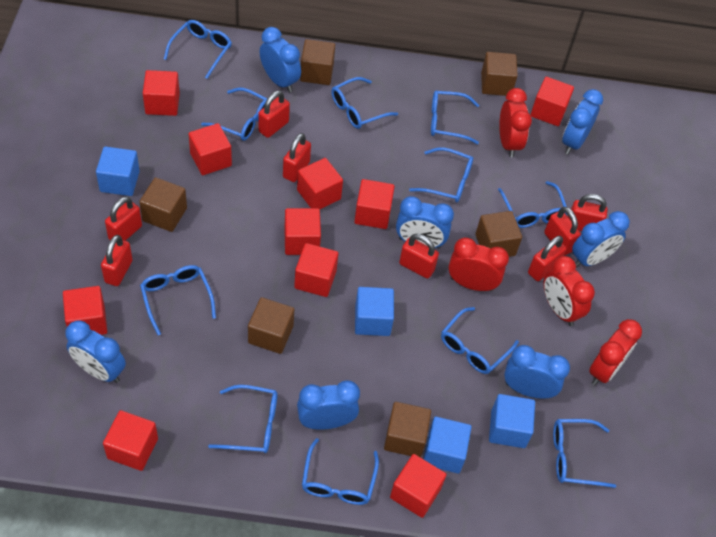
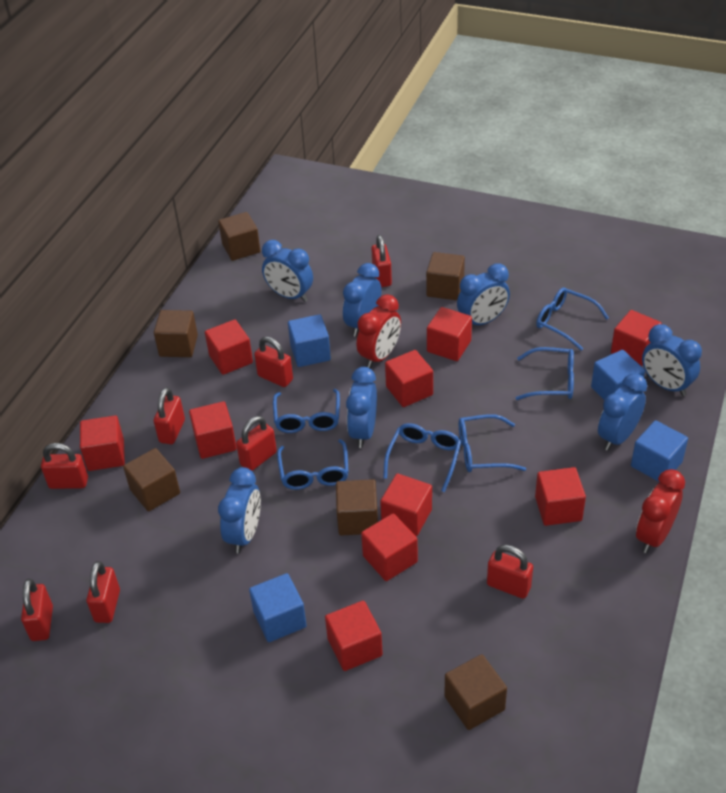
blue glasses: 11 -> 6
red clock: 4 -> 2

